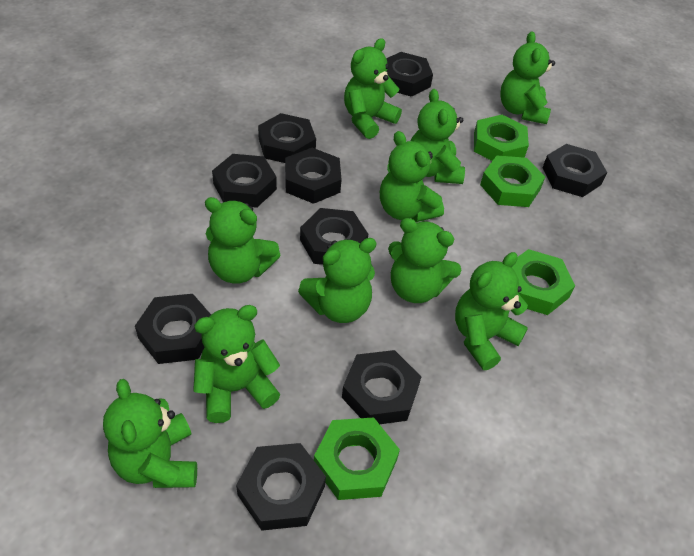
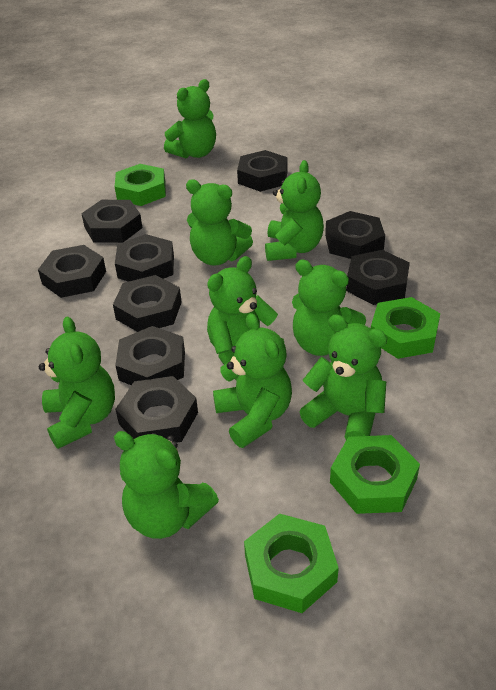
green teddy bear: 10 -> 9

